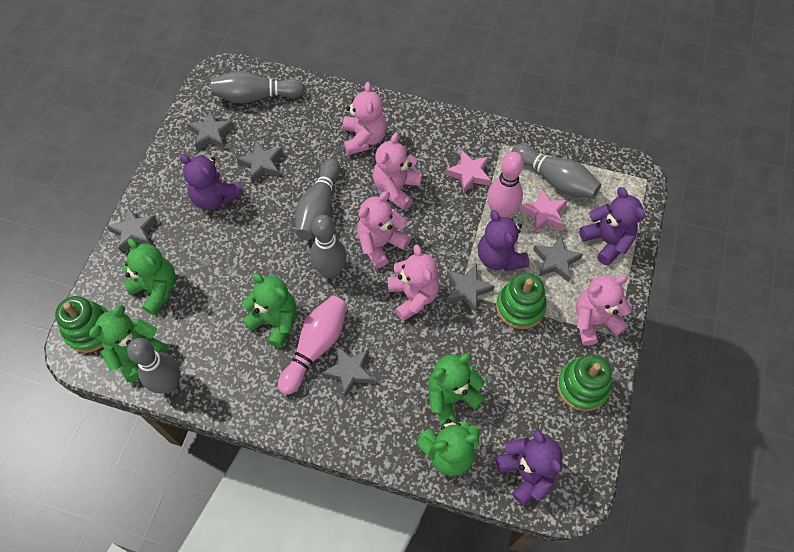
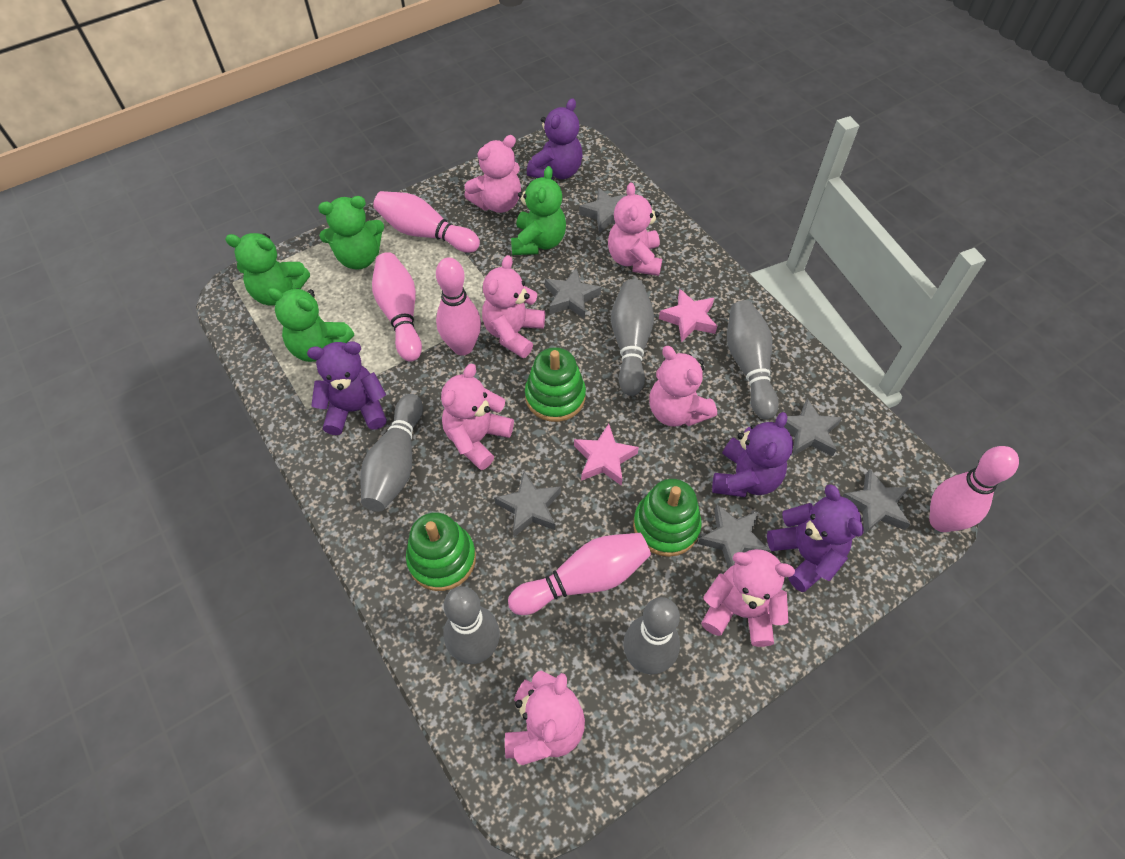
green teddy bear: 5 -> 4
pink bowling pin: 2 -> 5
pink teddy bear: 5 -> 7

